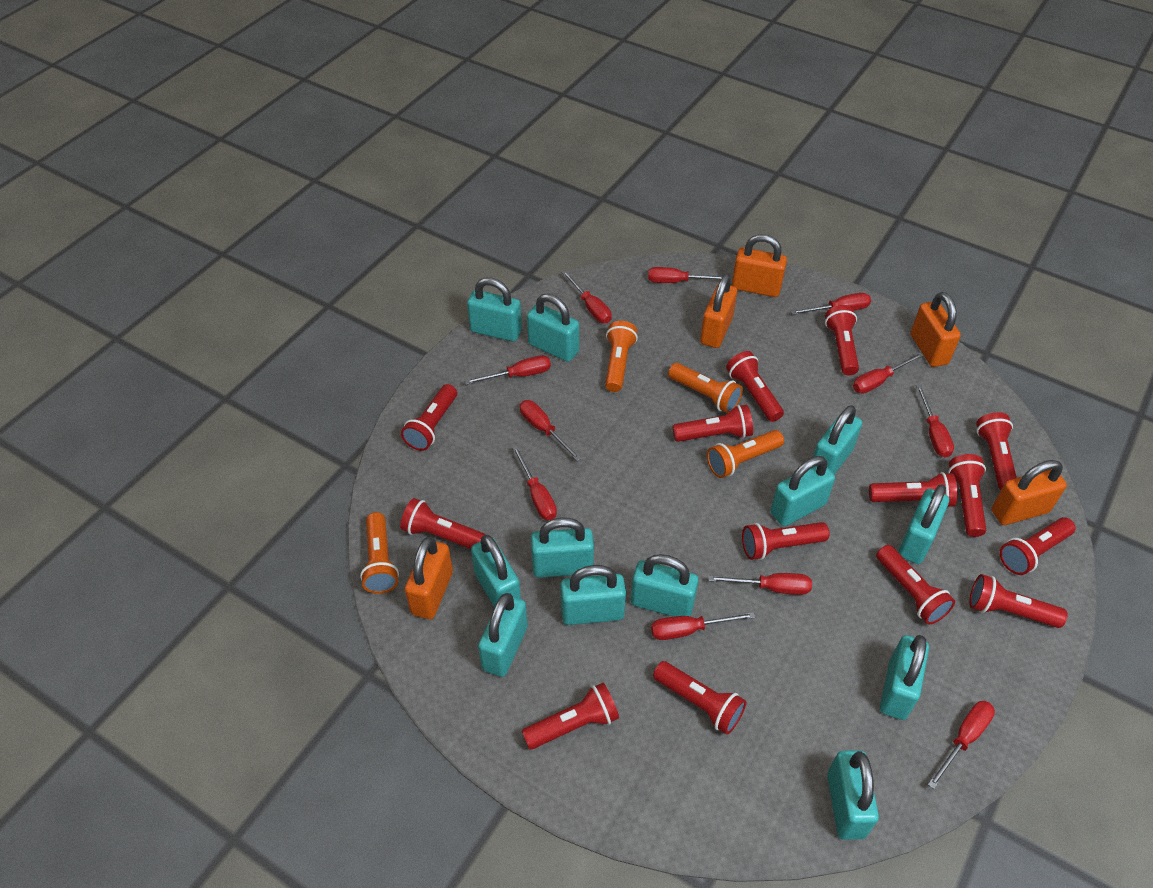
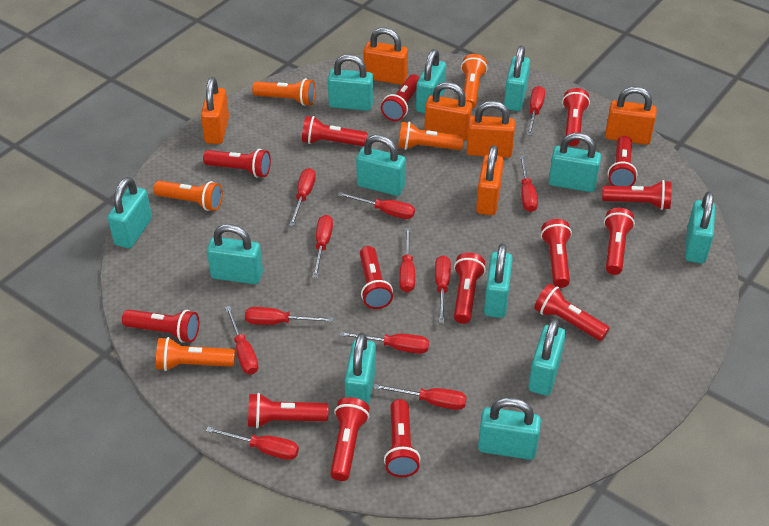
orange flashlight: 4 -> 5
orange padlock: 5 -> 6
red flashlight: 14 -> 15
red screwdriver: 11 -> 12

